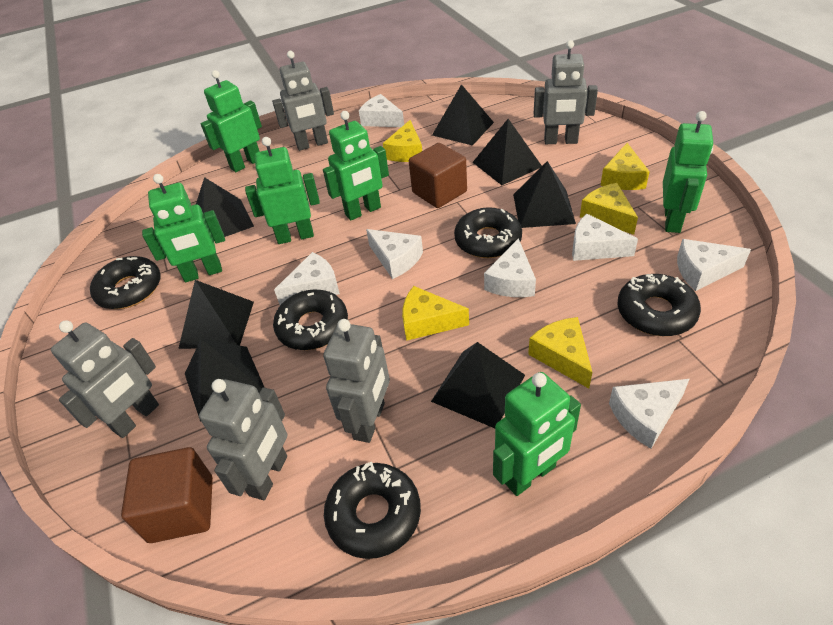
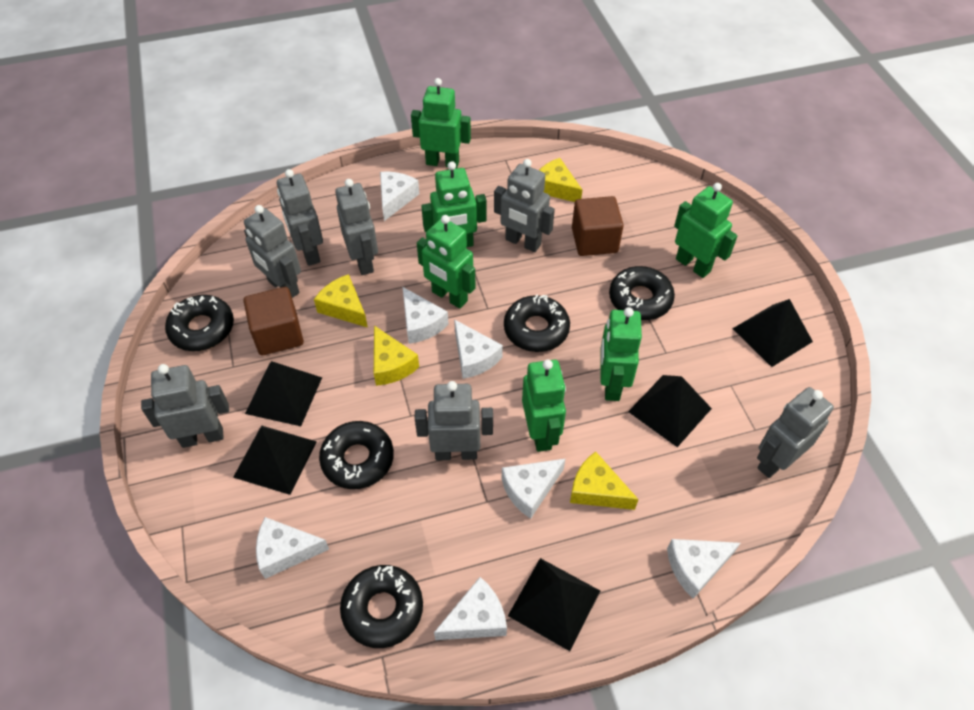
black pyramid: 7 -> 5
grey robot: 5 -> 7
yellow cheese: 5 -> 4

